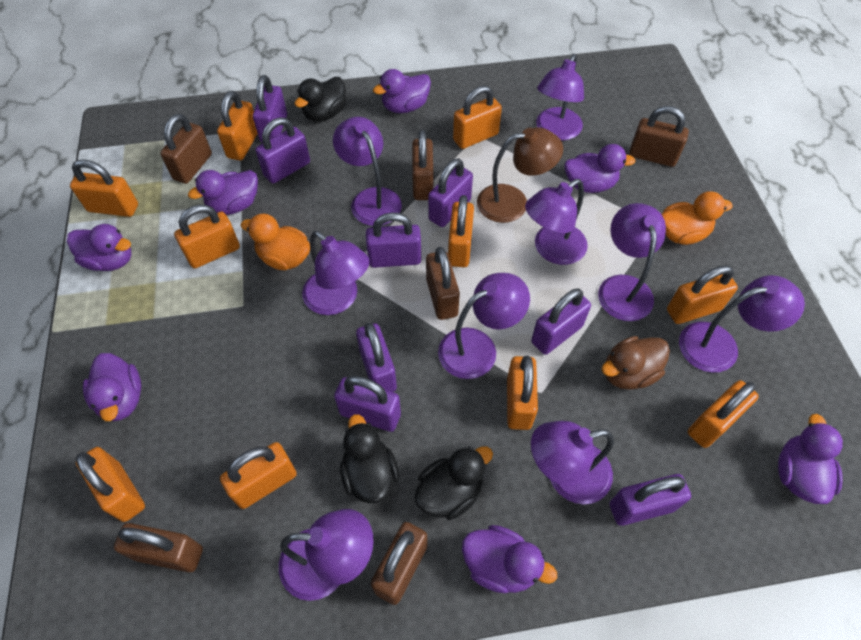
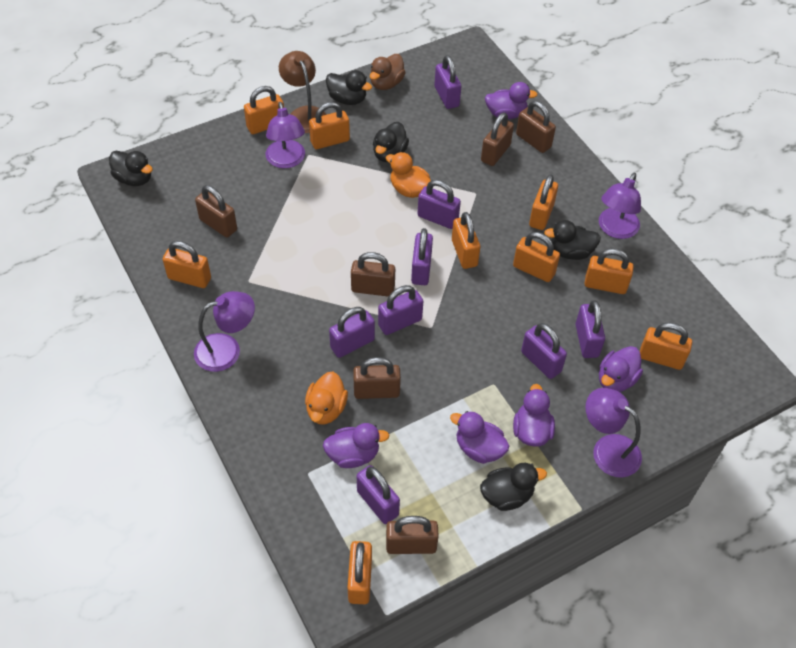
black duck: 3 -> 5
orange padlock: 10 -> 9
purple duck: 7 -> 5
purple lamp: 9 -> 4

